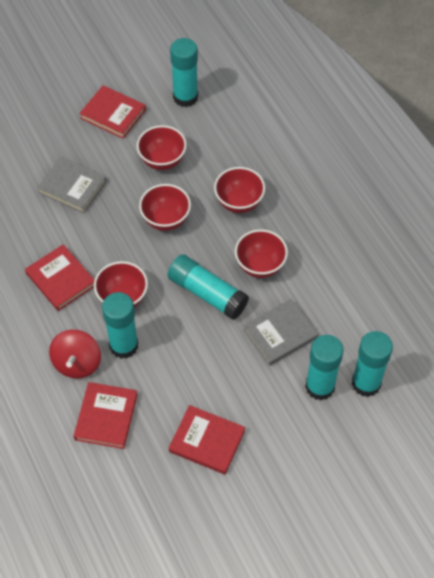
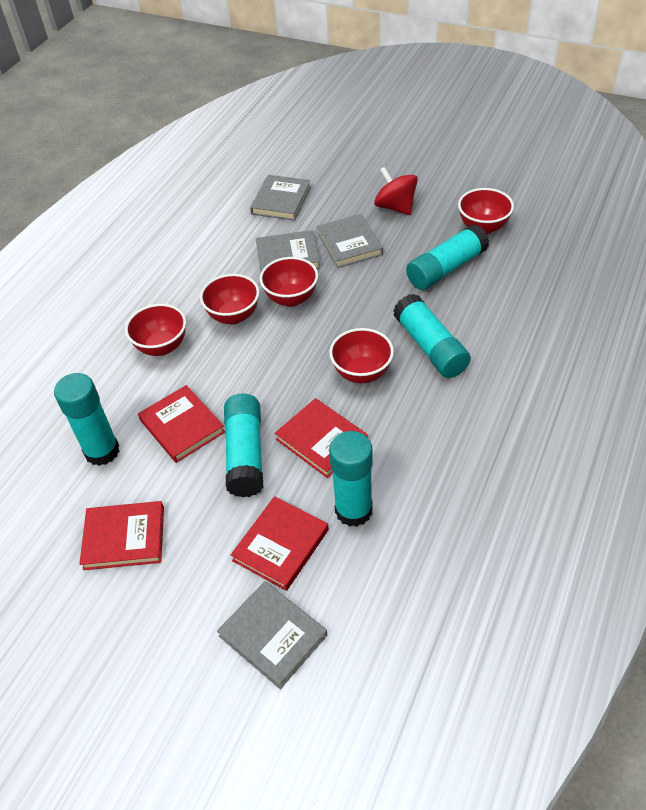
grey book: 2 -> 4

